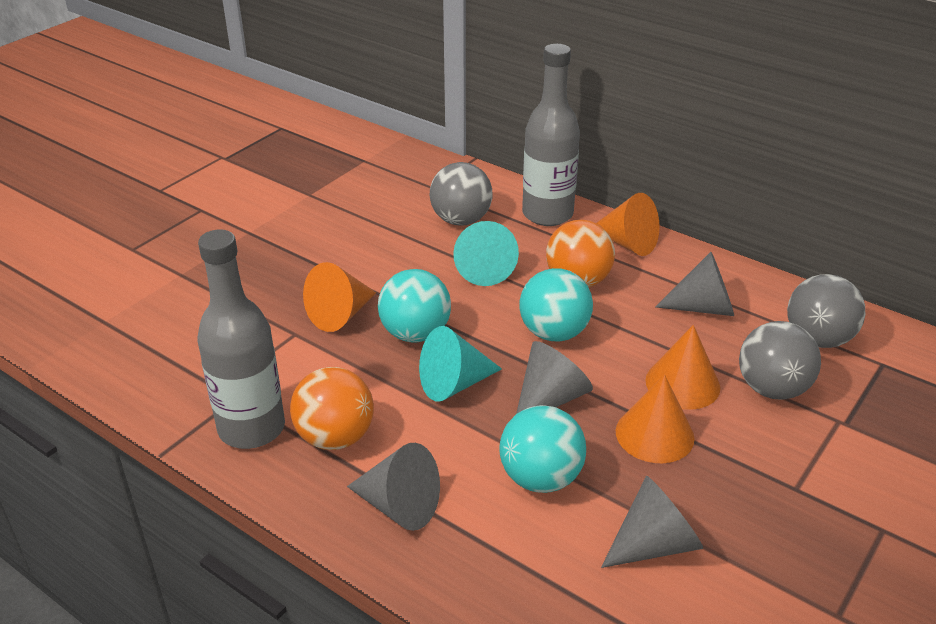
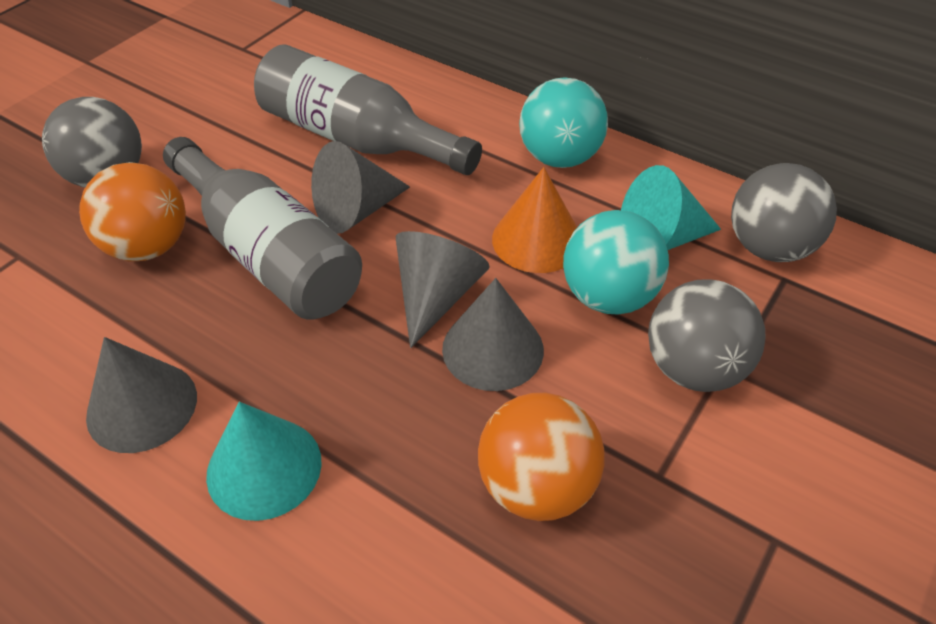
orange cone: 4 -> 1
turquoise ball: 3 -> 2

